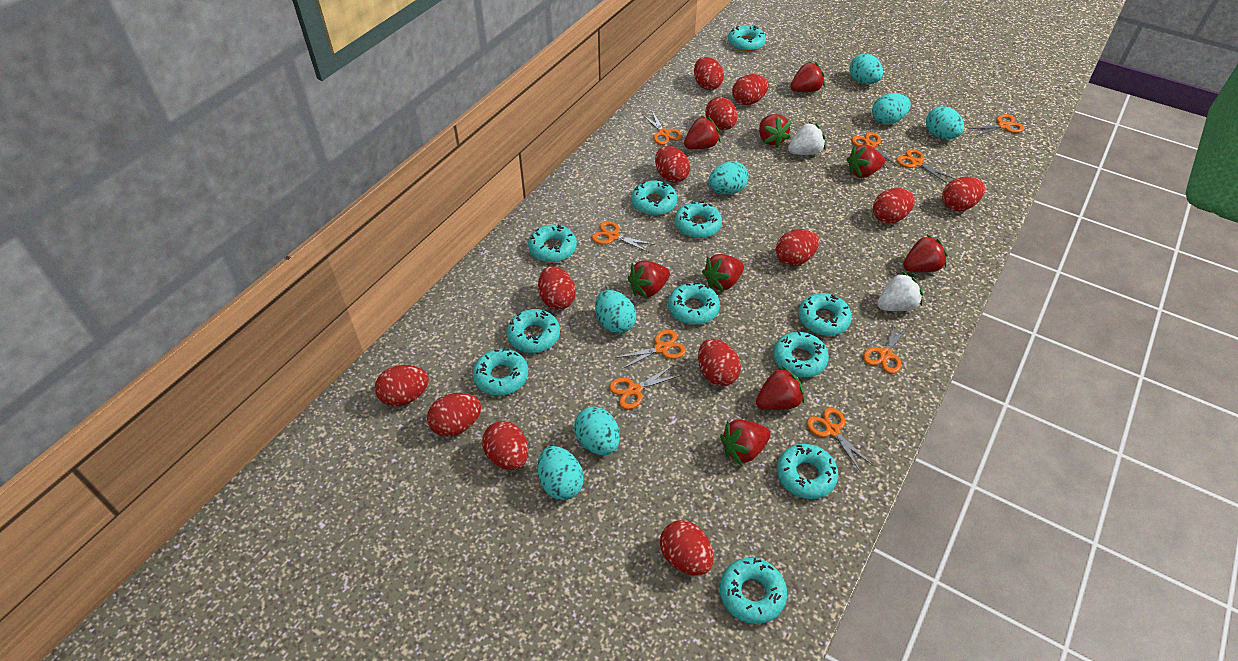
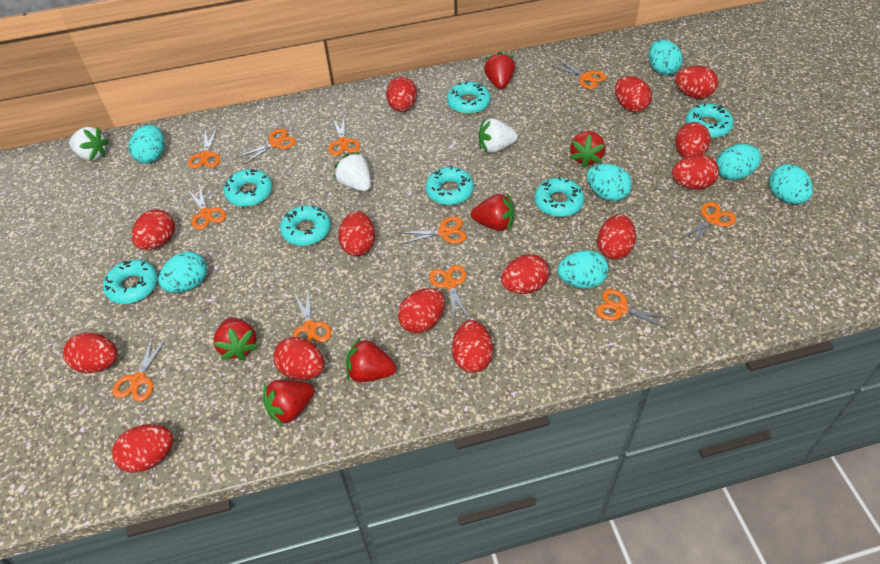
orange scissors: 9 -> 11
red egg: 13 -> 14
red strawberry: 9 -> 6
turquoise donut: 11 -> 7
white strawberry: 2 -> 3

